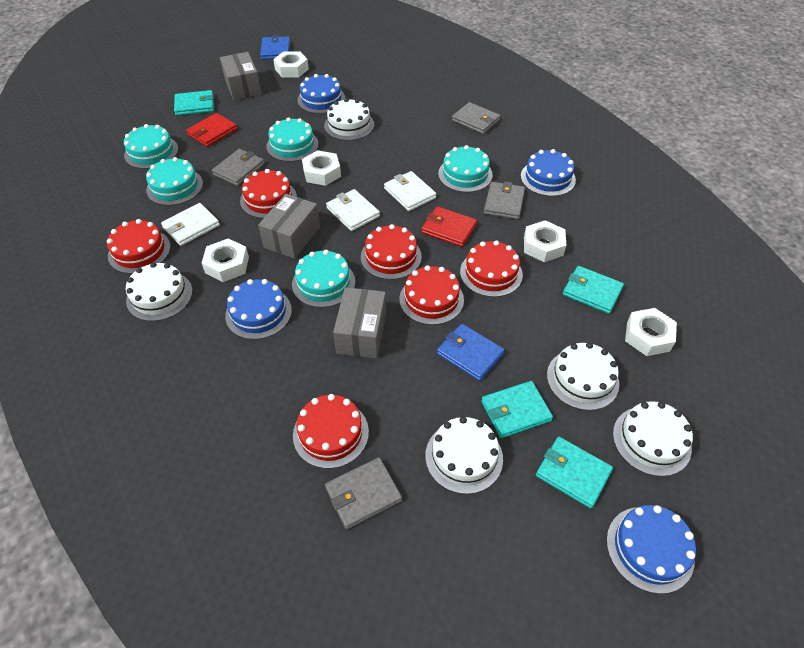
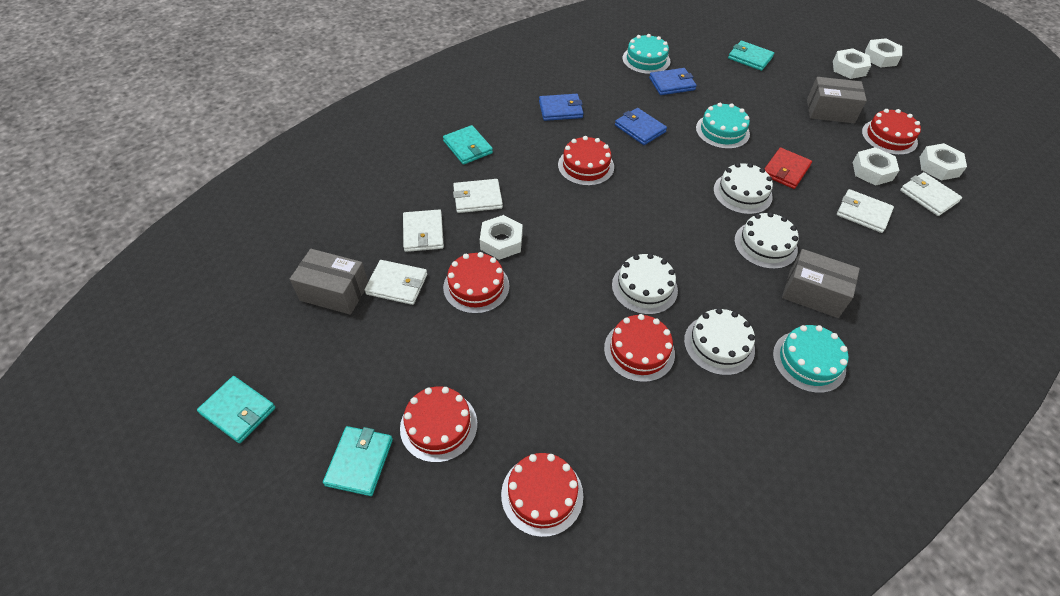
blue cake: 4 -> 0
blue wallet: 2 -> 3
grey wallet: 4 -> 0
red wallet: 2 -> 1
turquoise cake: 5 -> 3
white cake: 5 -> 4
white wallet: 3 -> 5

